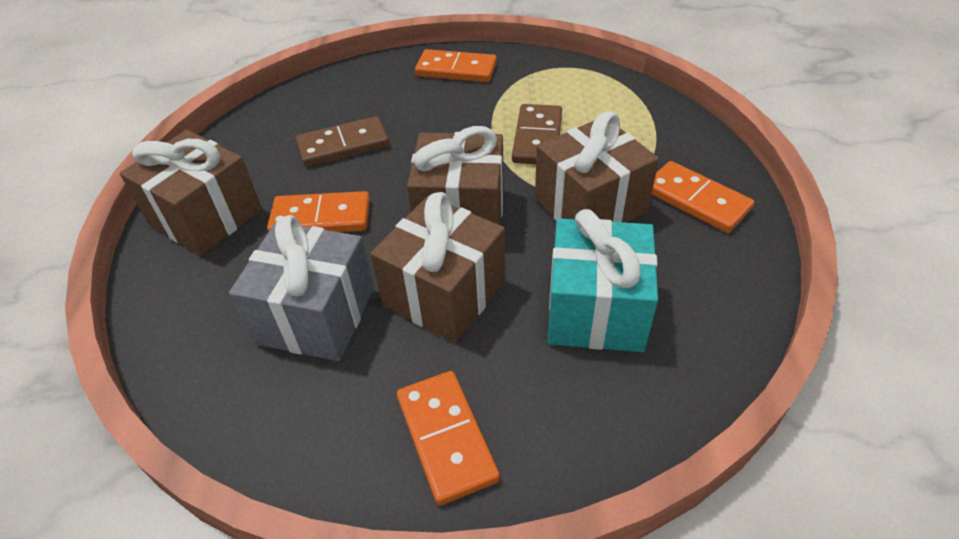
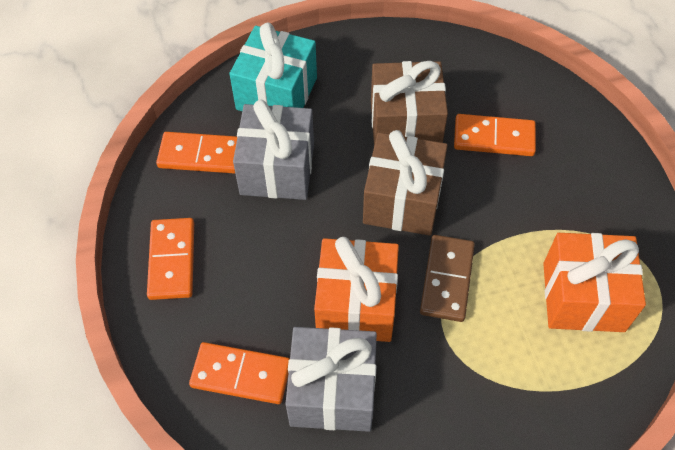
brown domino: 2 -> 1
brown gift: 4 -> 2
grey gift: 1 -> 2
orange gift: 0 -> 2

